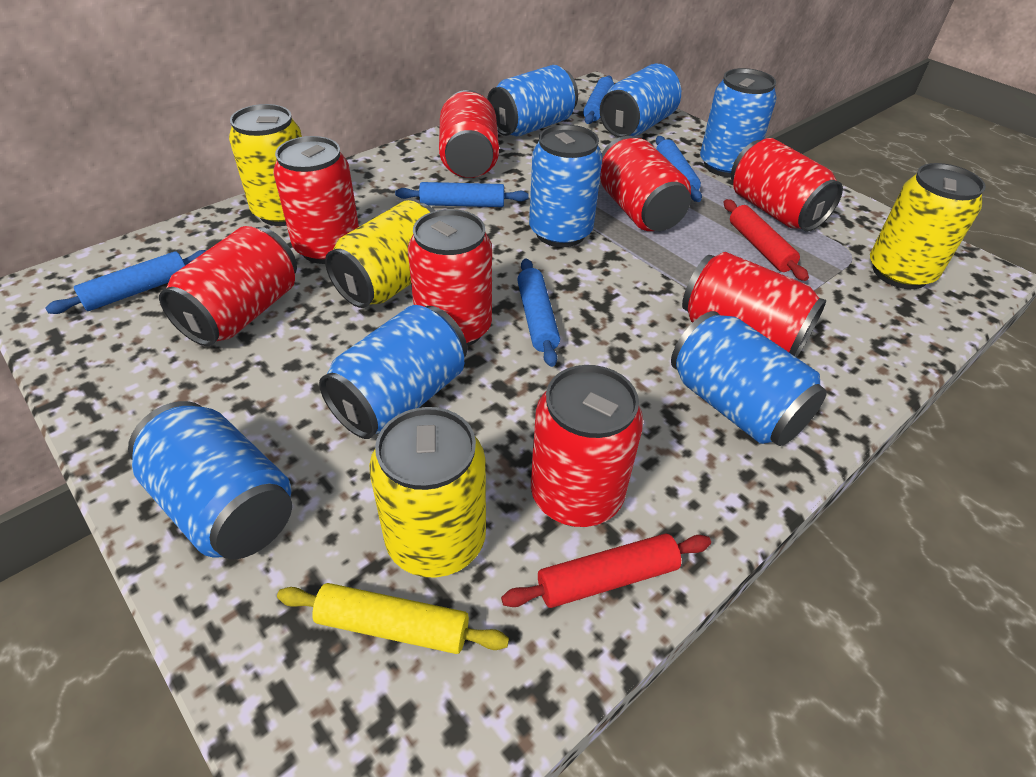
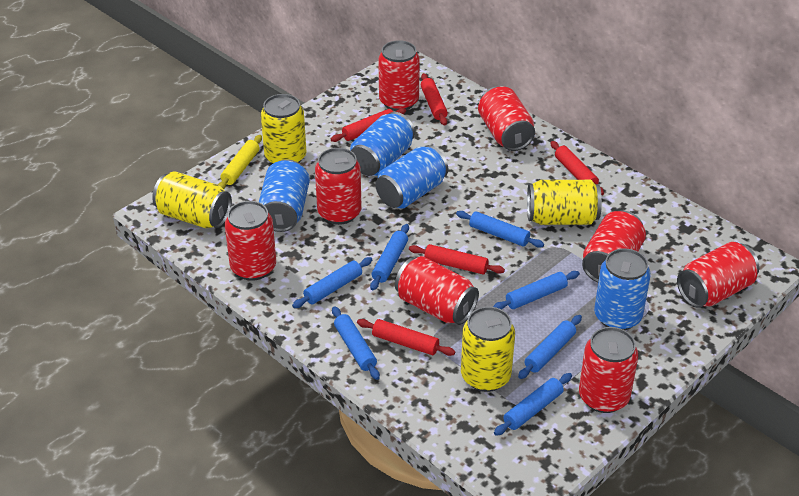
blue can: 7 -> 4
blue rolling pin: 5 -> 7
red rolling pin: 2 -> 5

